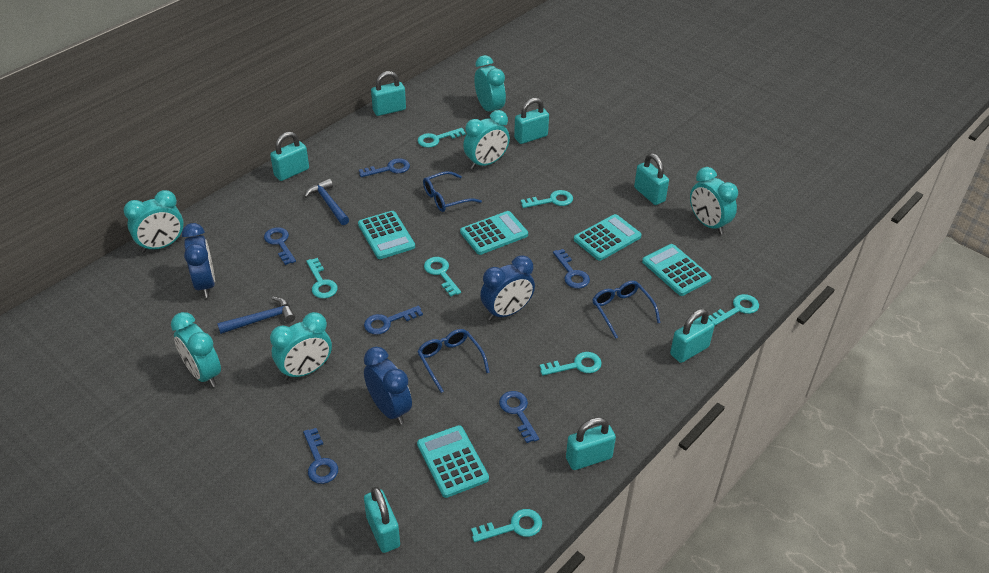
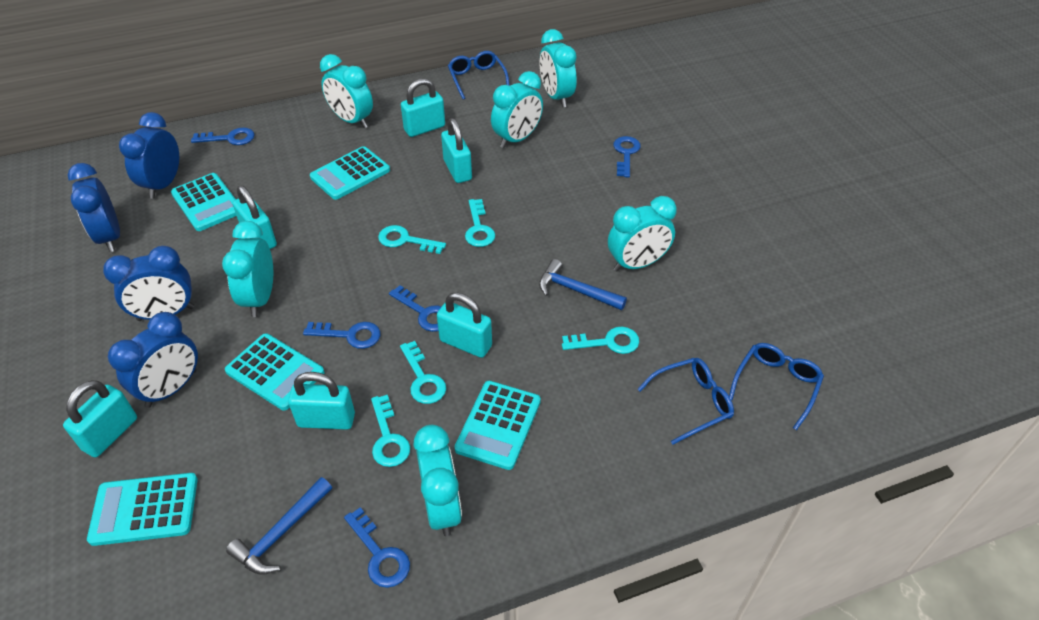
blue clock: 3 -> 4
blue key: 6 -> 5
turquoise key: 7 -> 5
turquoise padlock: 7 -> 6

